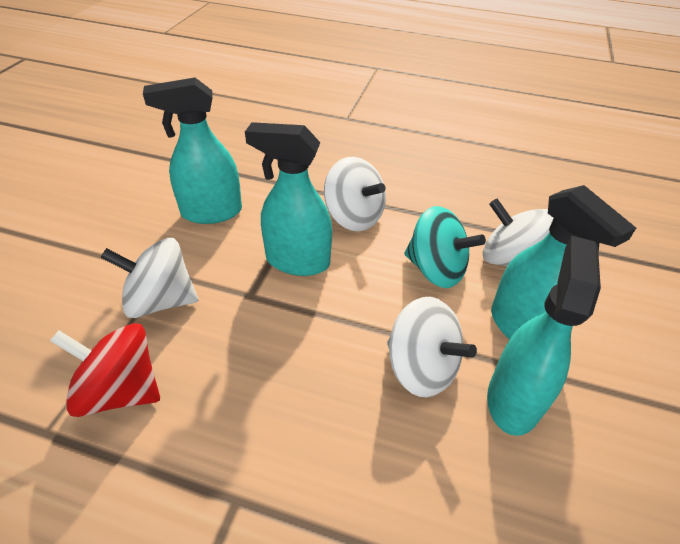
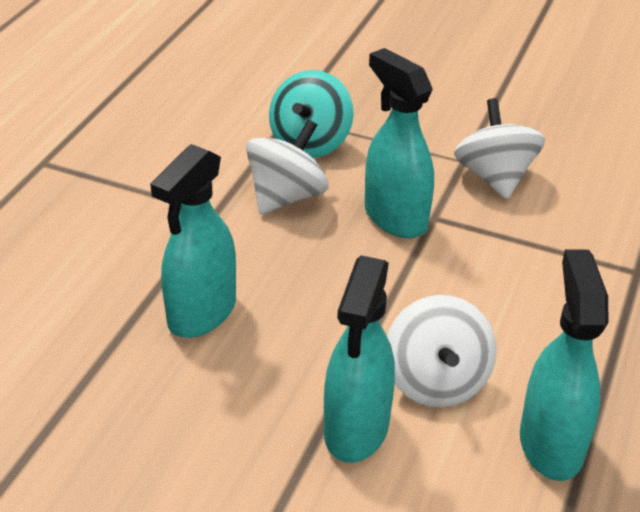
red spinning top: 1 -> 0
white spinning top: 4 -> 3

